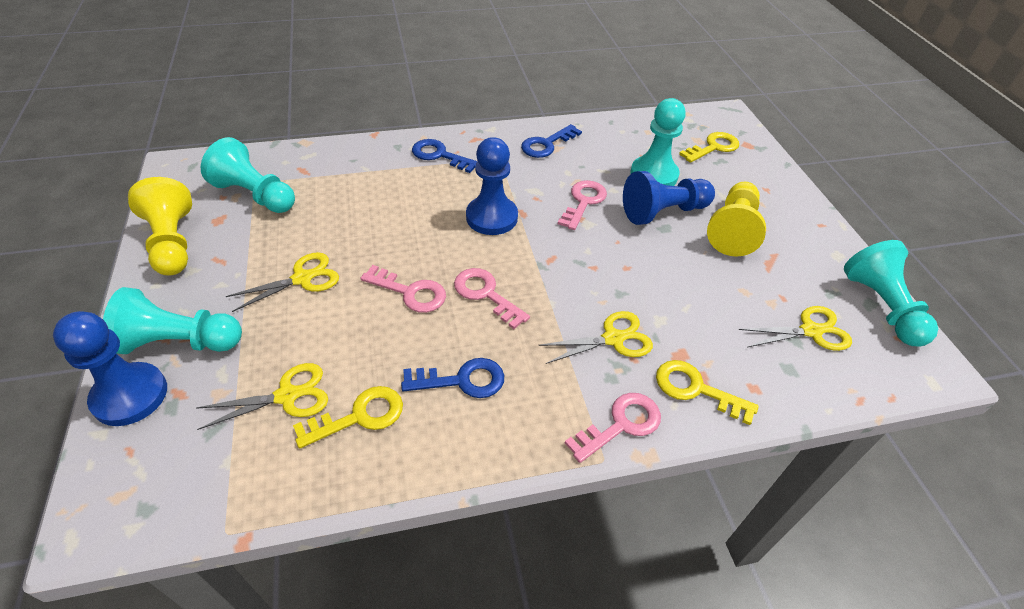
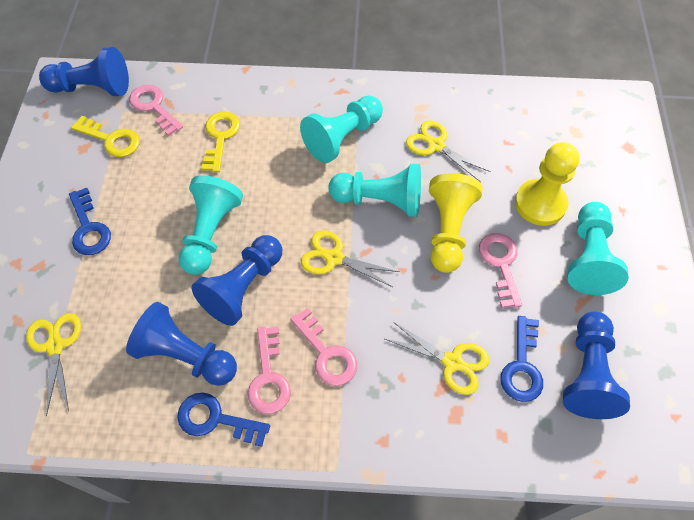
blue pawn: 3 -> 4
yellow key: 3 -> 2

